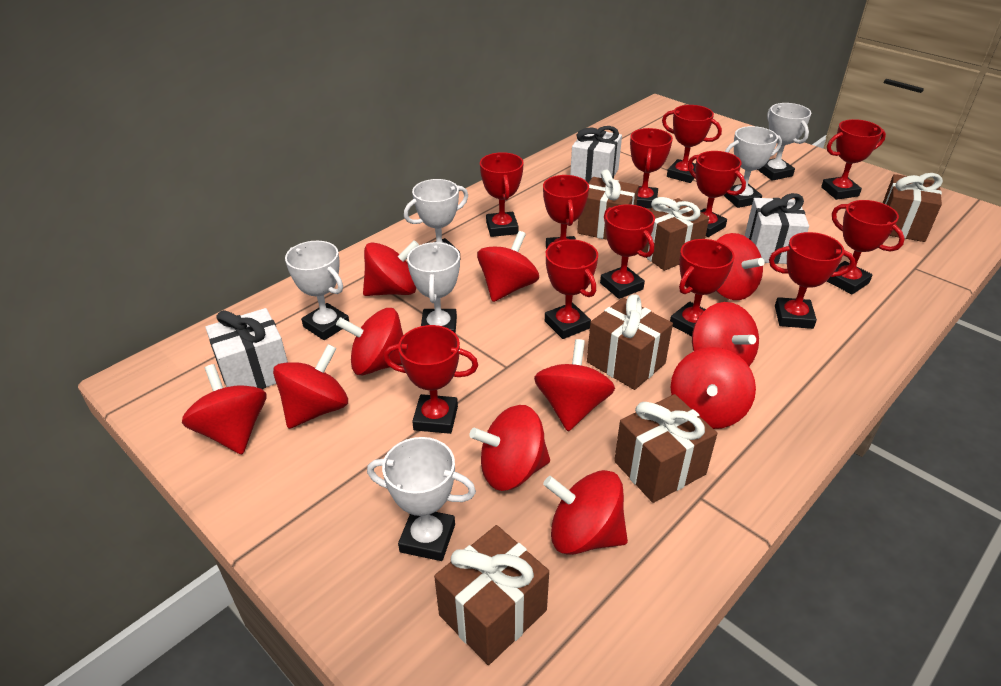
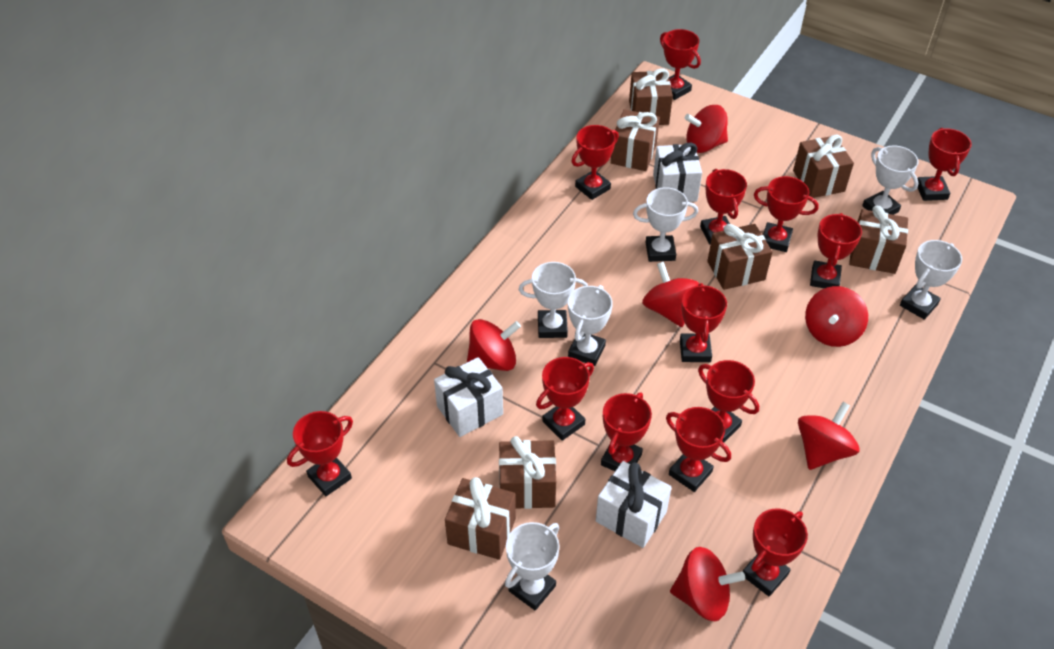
brown gift: 6 -> 7
red spinning top: 11 -> 6
red trophy: 12 -> 13

